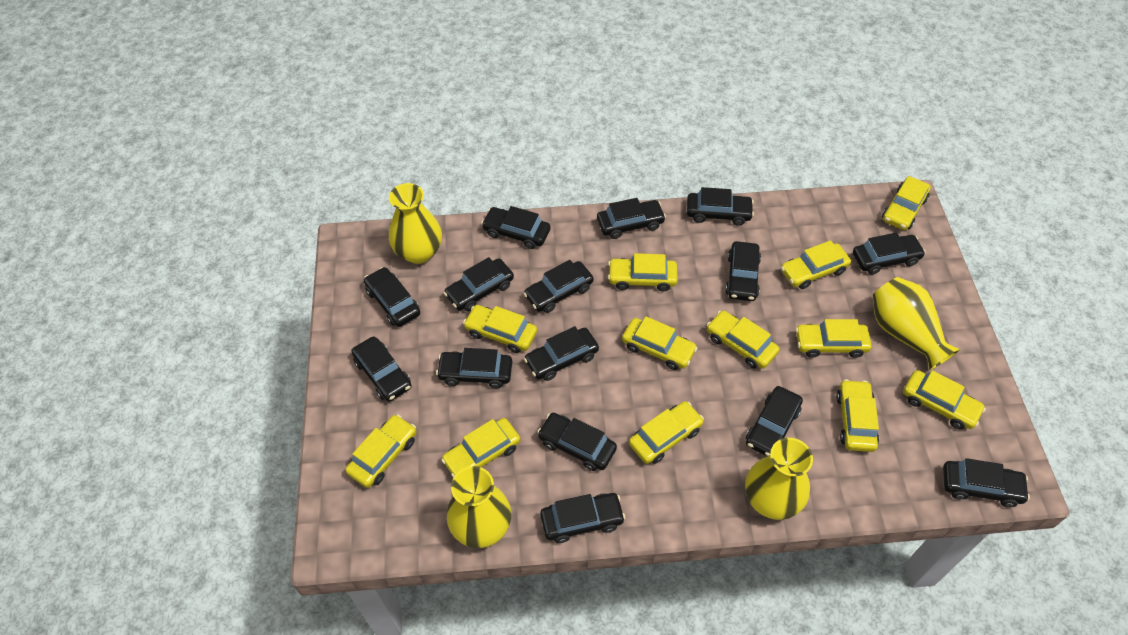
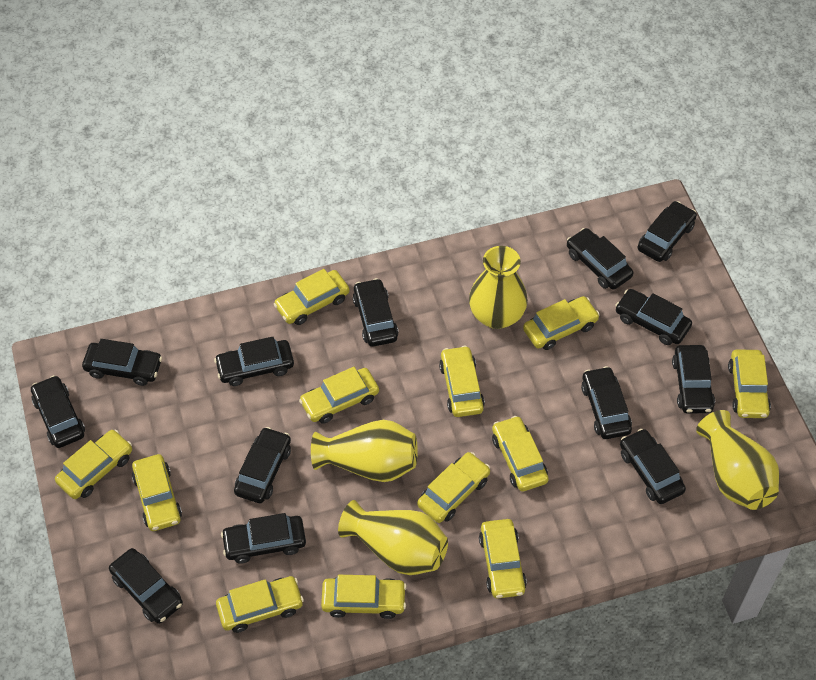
black car: 15 -> 13

